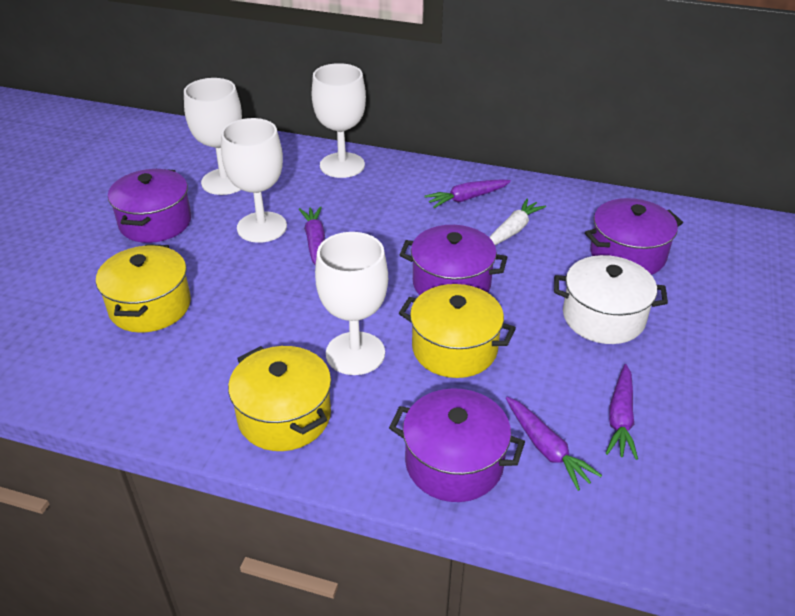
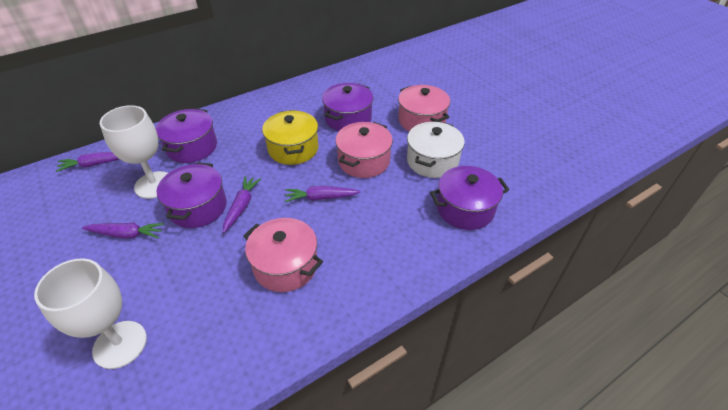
pink pot: 0 -> 3
white carrot: 1 -> 0
white goblet: 4 -> 2
yellow pot: 3 -> 1

